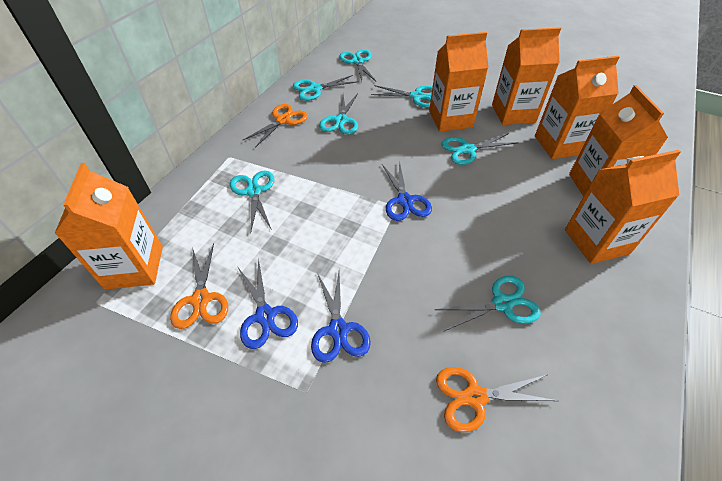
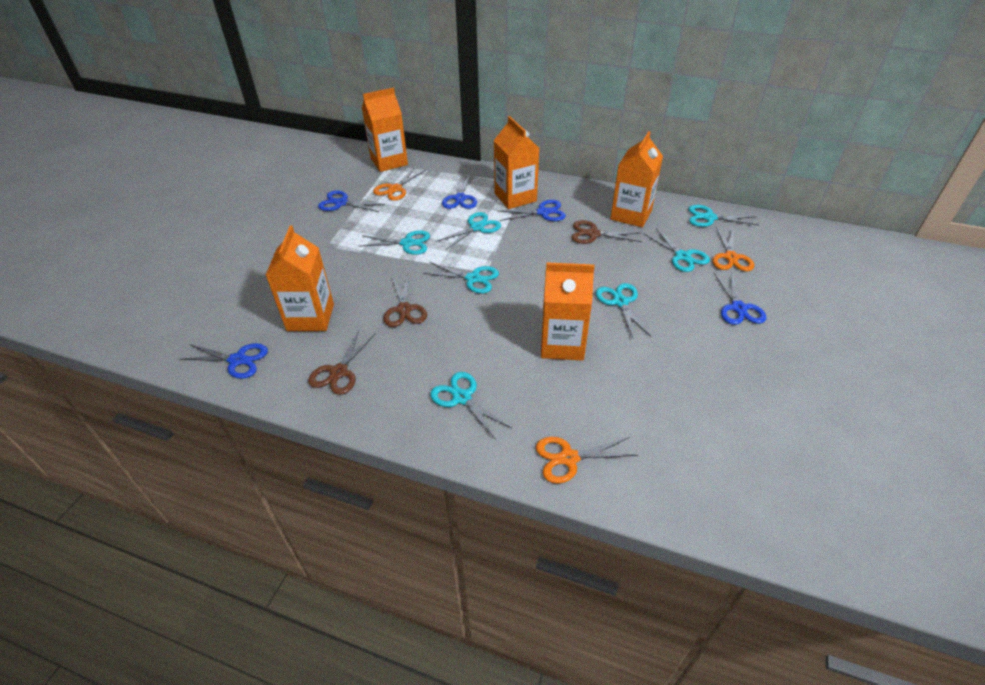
blue scissors: 3 -> 5
brown scissors: 0 -> 3
orange carton: 6 -> 5

